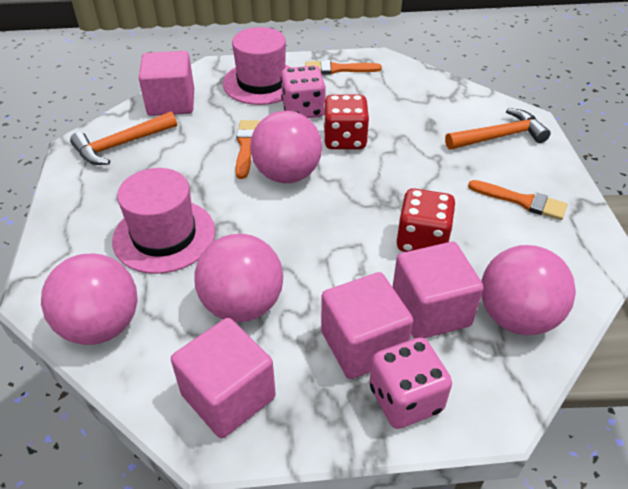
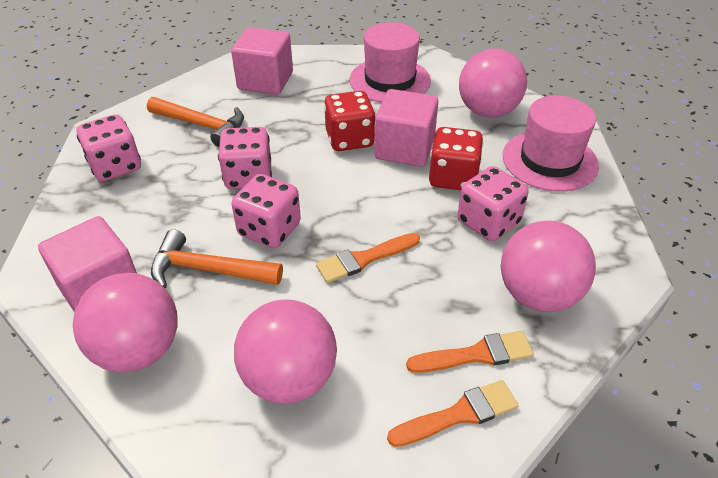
pink cube: 4 -> 3
pink dice: 2 -> 4

